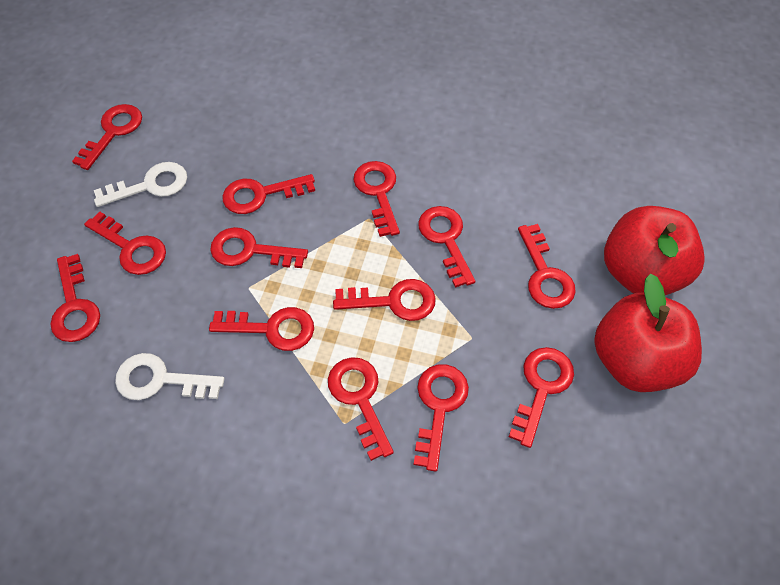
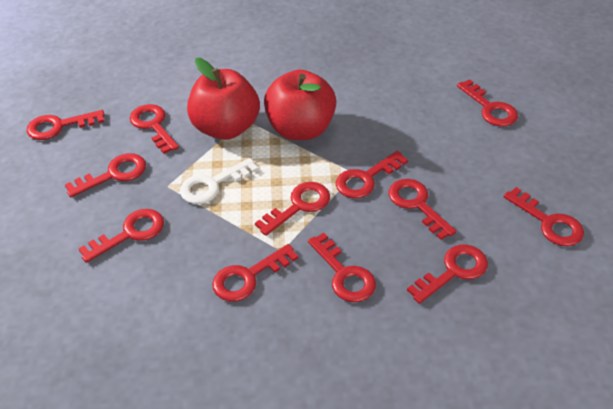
red key: 13 -> 12
white key: 2 -> 1

